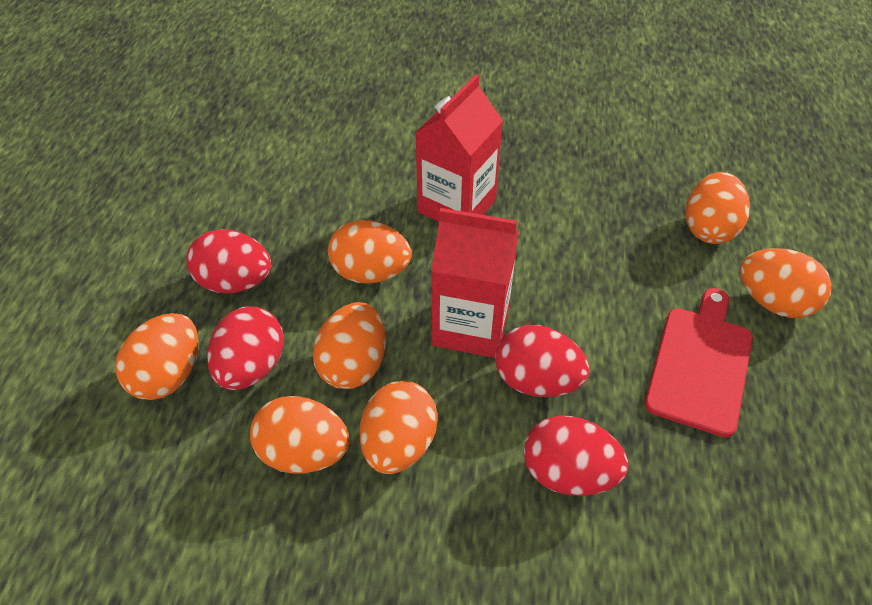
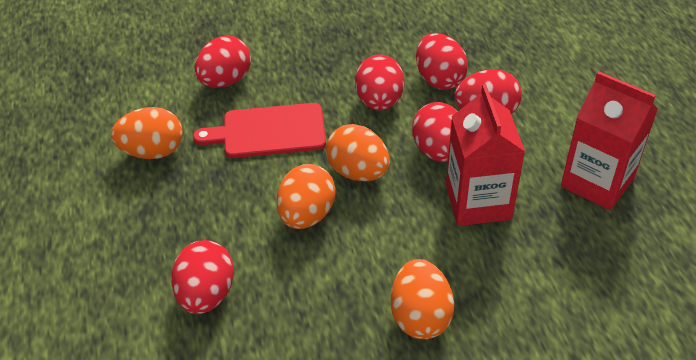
orange egg: 7 -> 4
red egg: 4 -> 6

